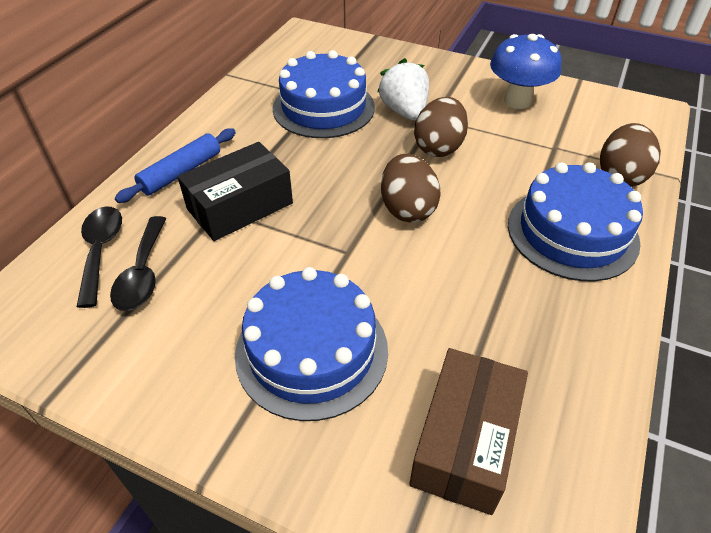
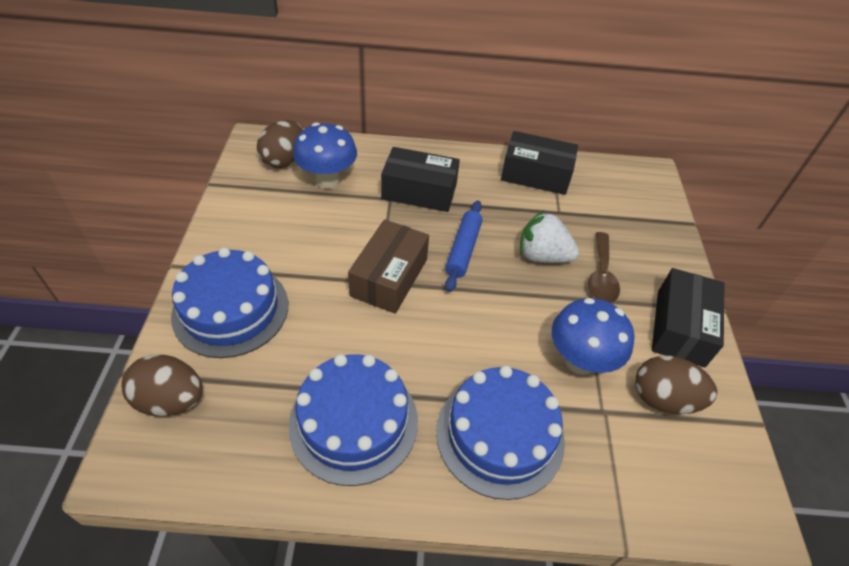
black box: 1 -> 3
black spoon: 2 -> 0
blue mushroom: 1 -> 2
brown spoon: 0 -> 1

